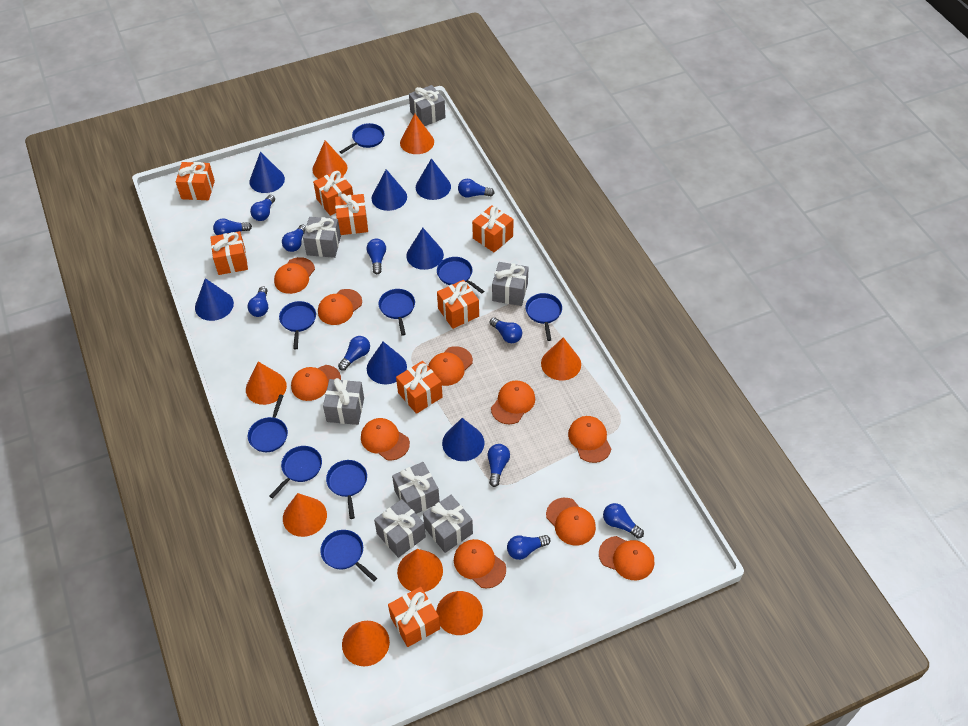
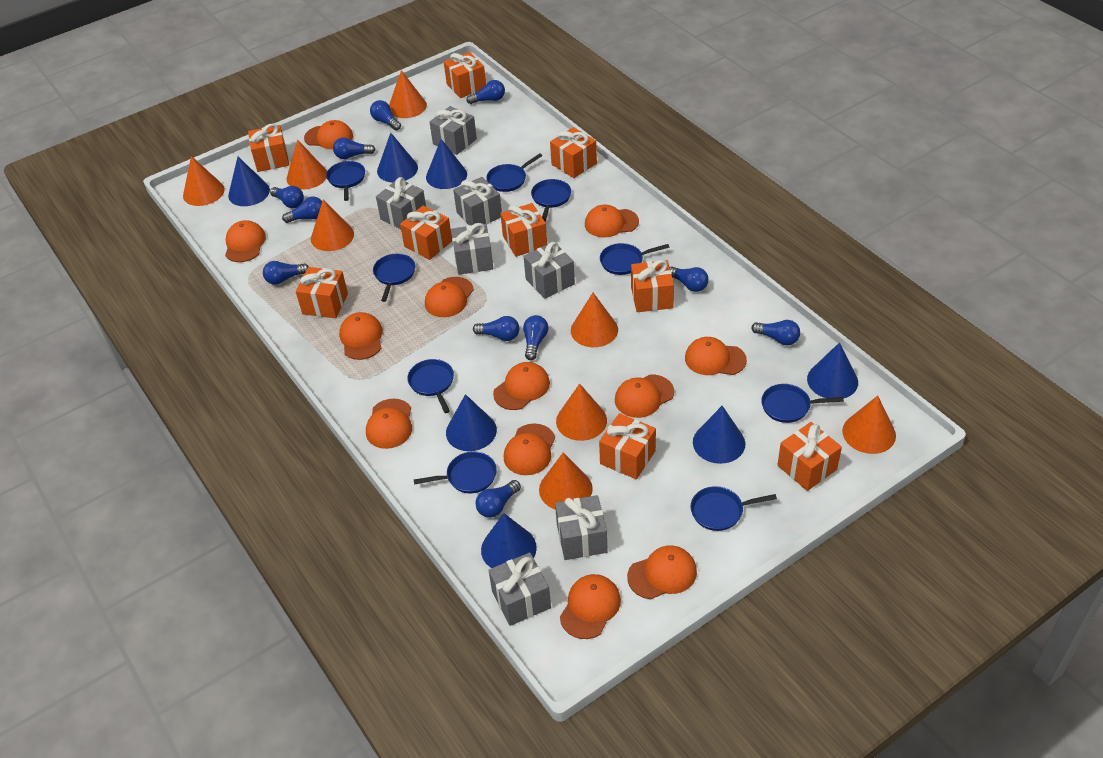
orange cap: 10 -> 12
orange gift: 8 -> 9

